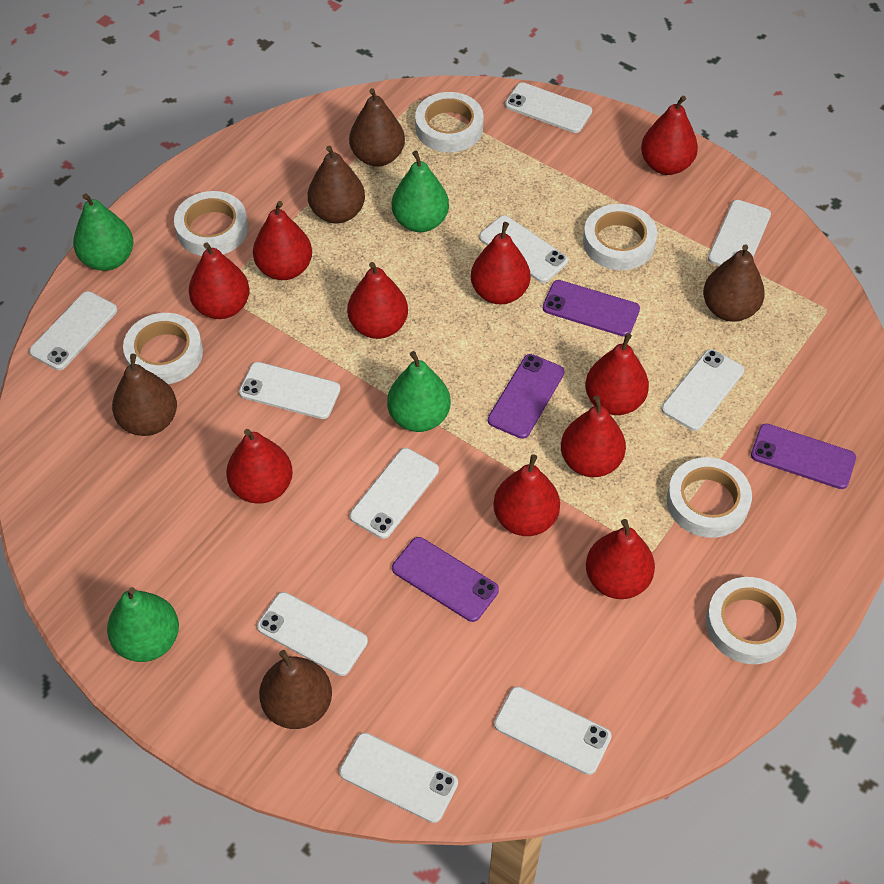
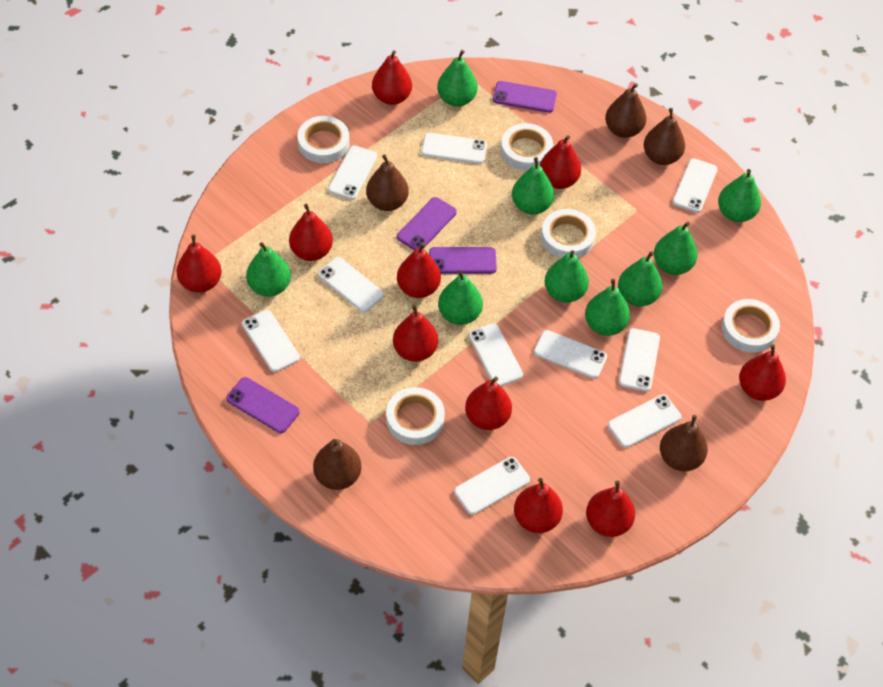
green pear: 4 -> 9
white tape: 6 -> 5

